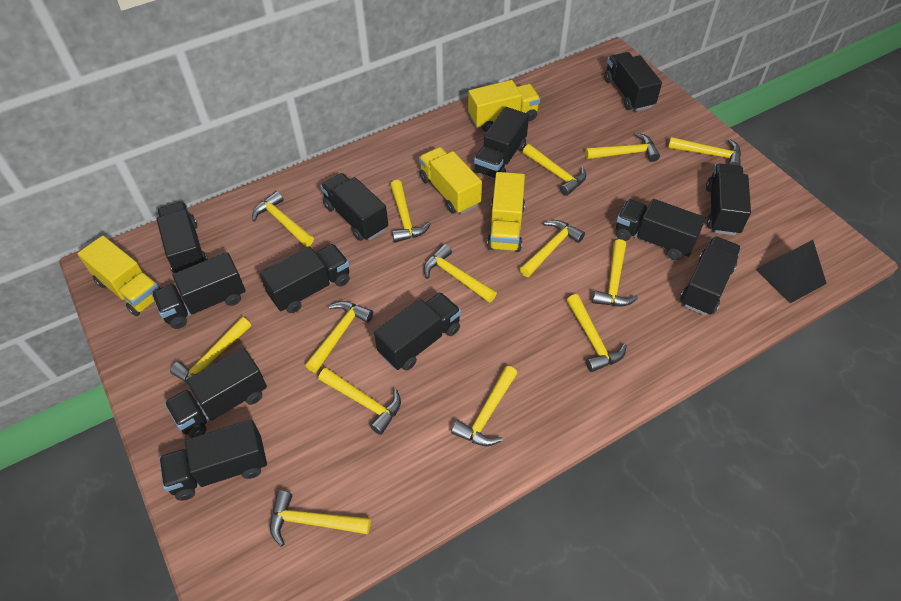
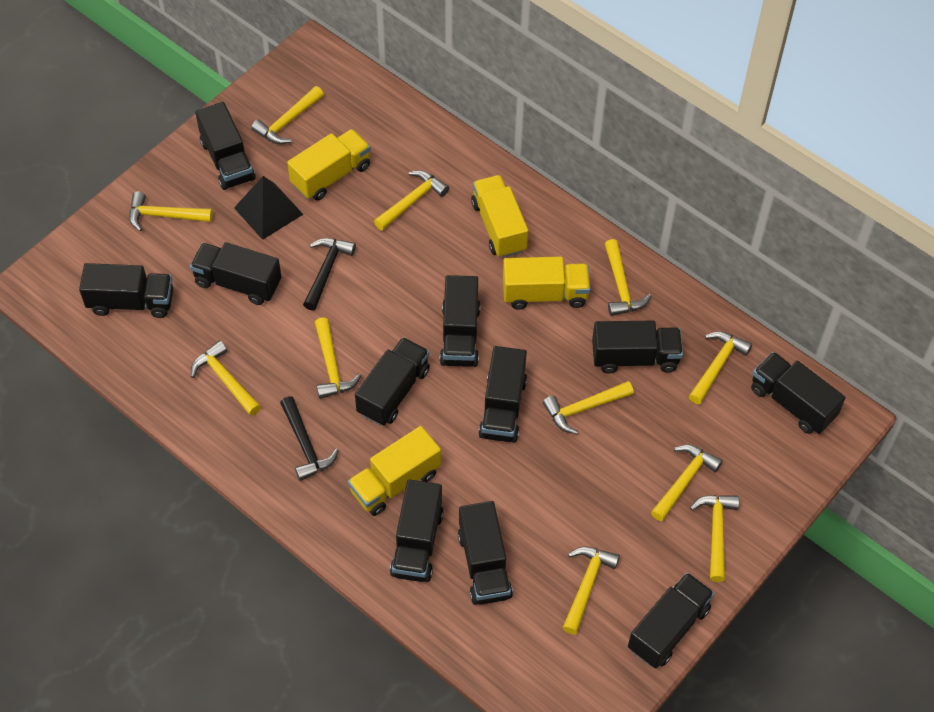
black hammer: 0 -> 2
black truck: 12 -> 11
yellow hammer: 14 -> 11

